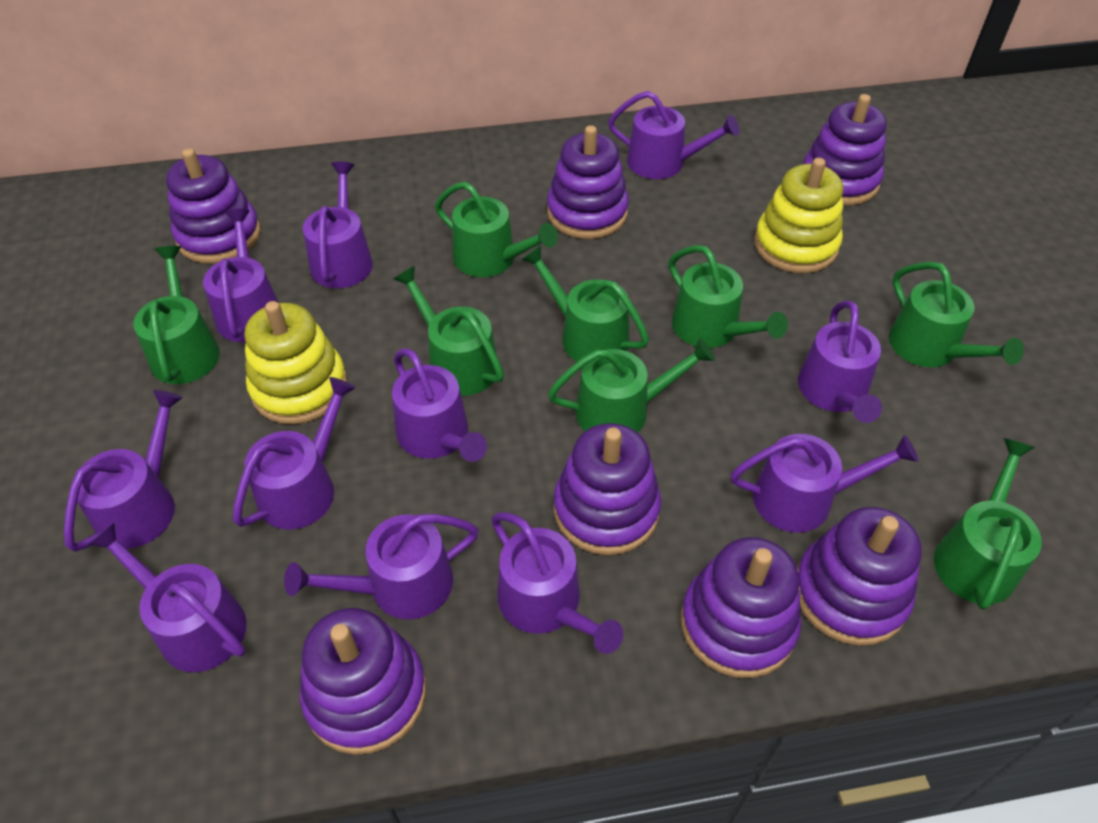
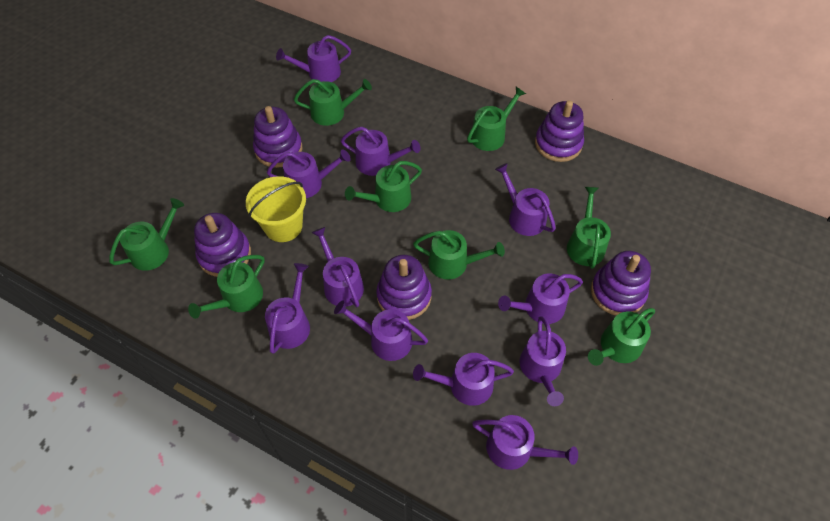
purple stacking toy: 7 -> 5
yellow bucket: 0 -> 1
yellow stacking toy: 2 -> 0

